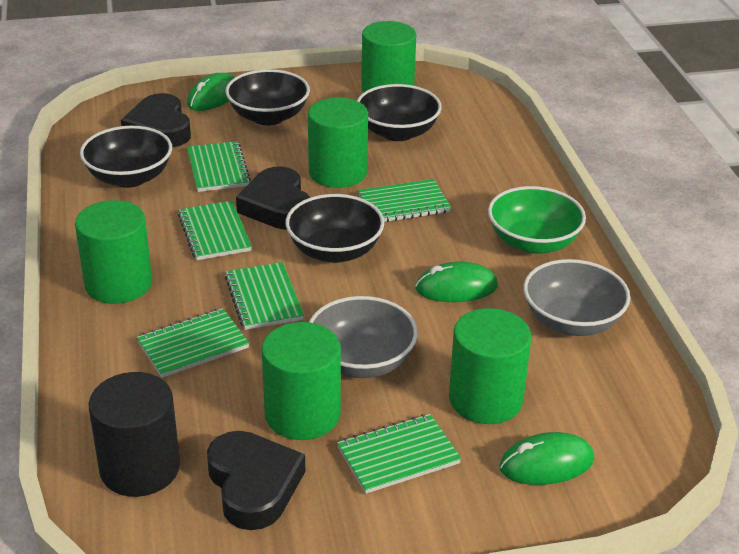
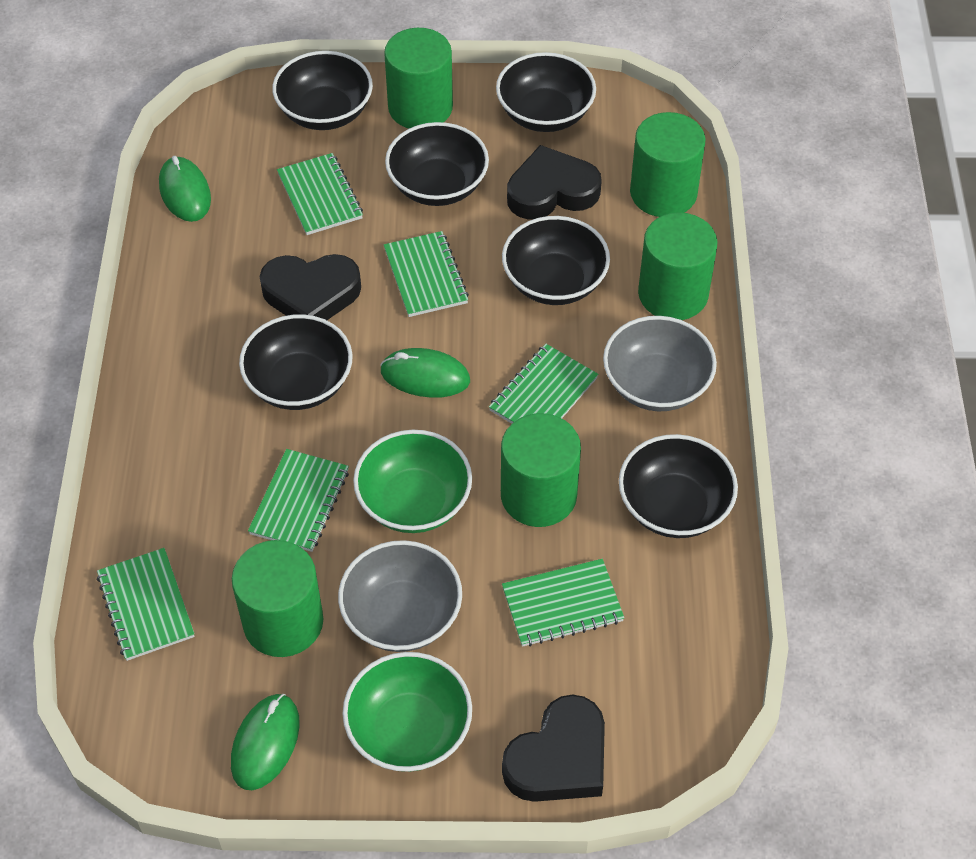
black bowl: 4 -> 6
black cylinder: 1 -> 0
green bowl: 1 -> 2

